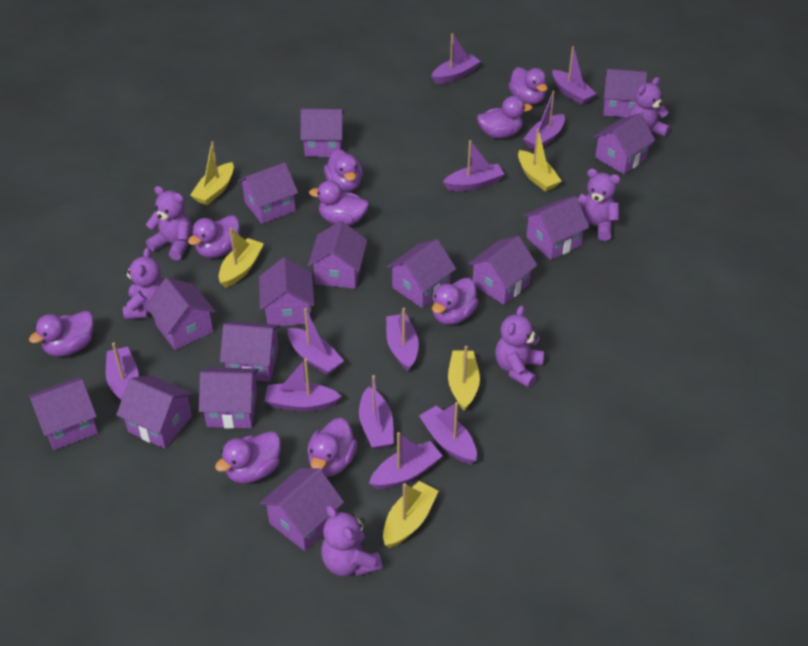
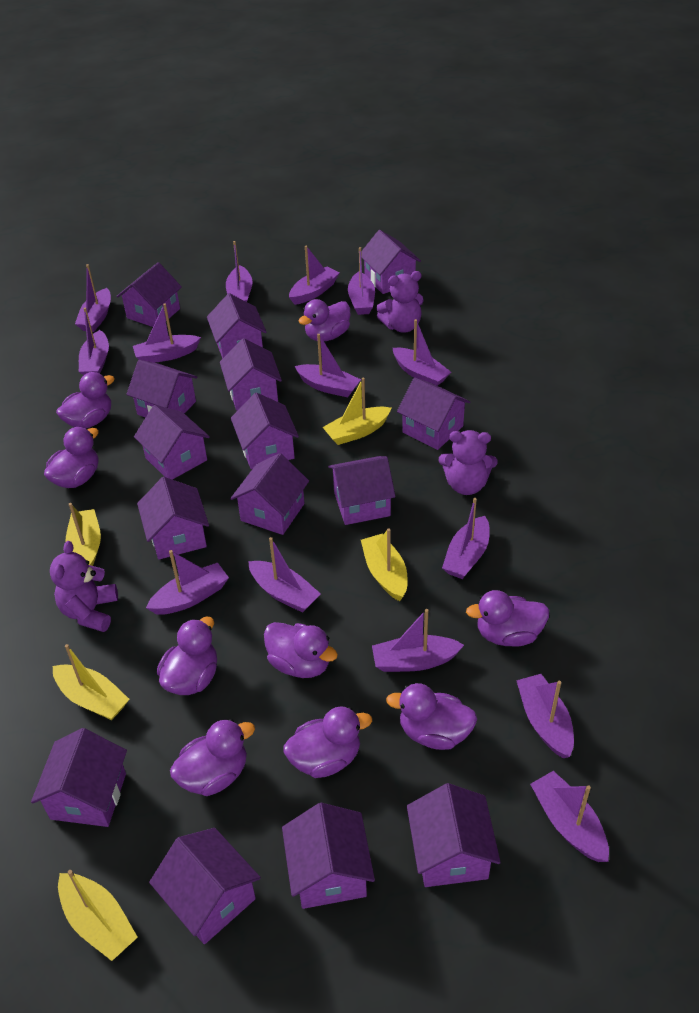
purple boat: 11 -> 14
purple teddy bear: 6 -> 3

